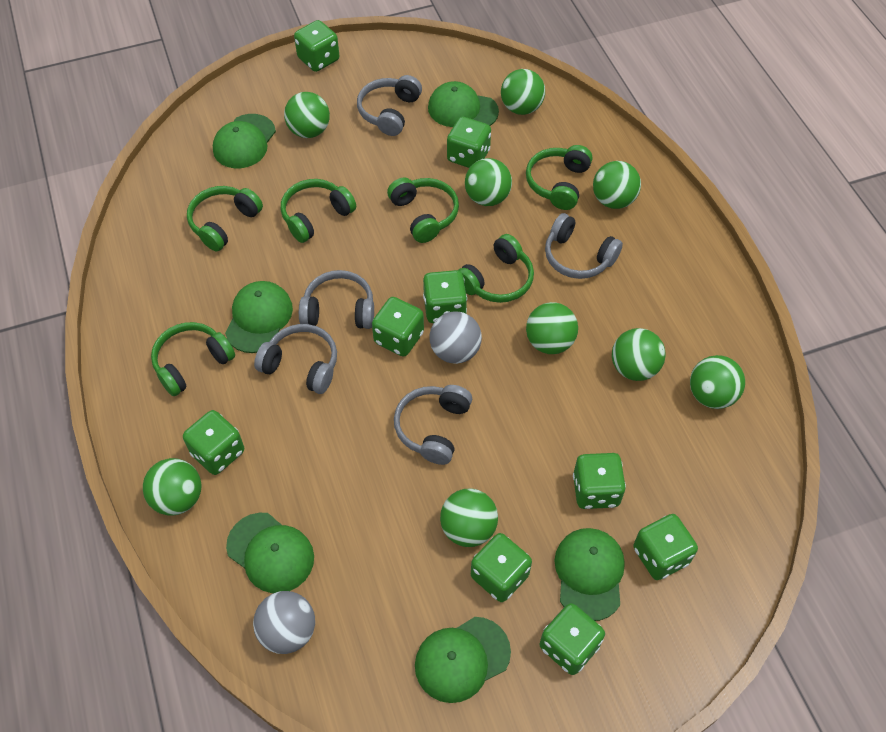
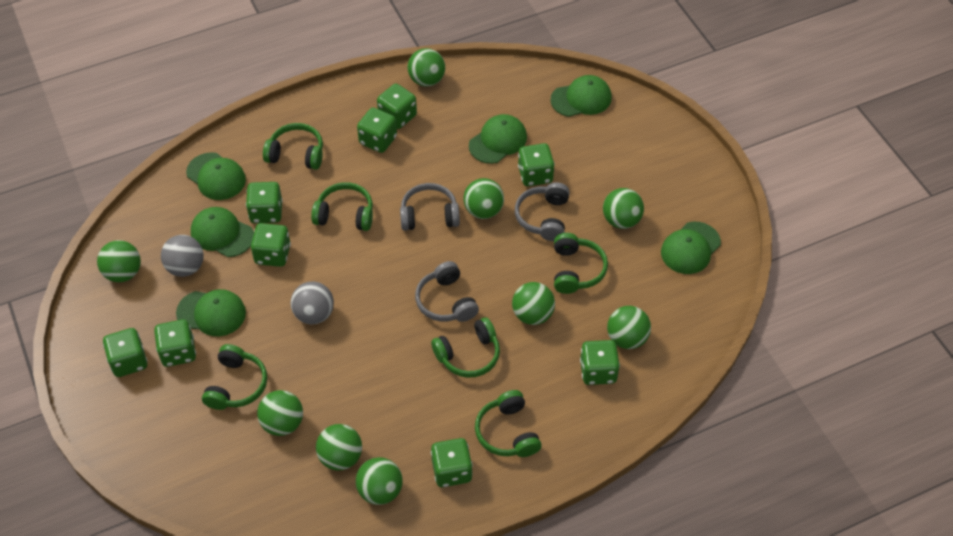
grey headphones: 5 -> 3

